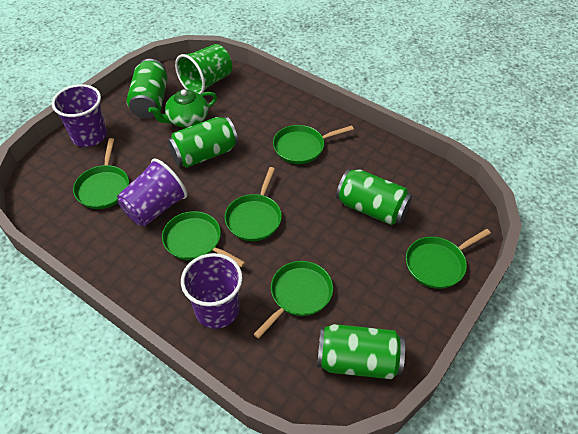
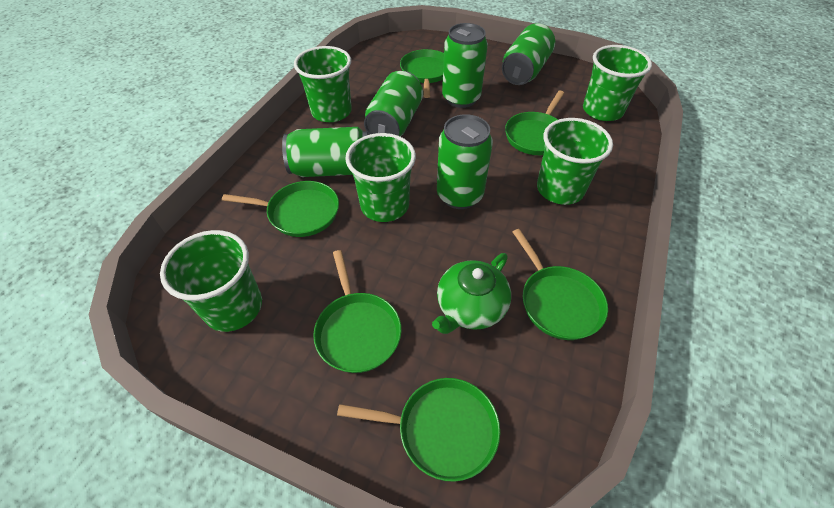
green can: 4 -> 5
green cup: 1 -> 5
purple cup: 3 -> 0

